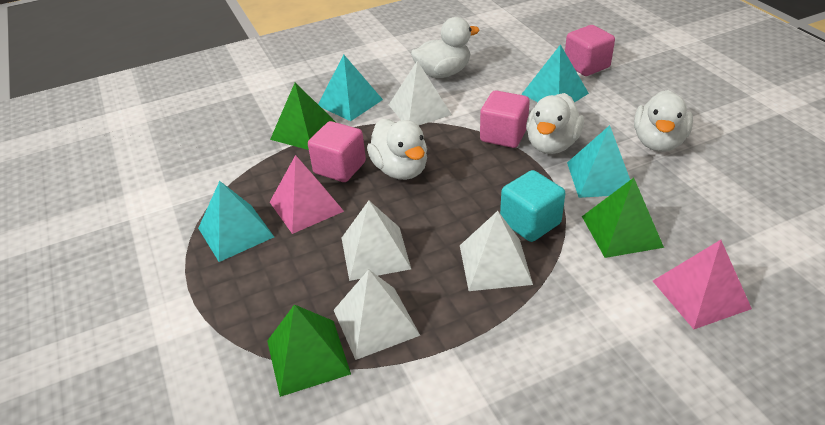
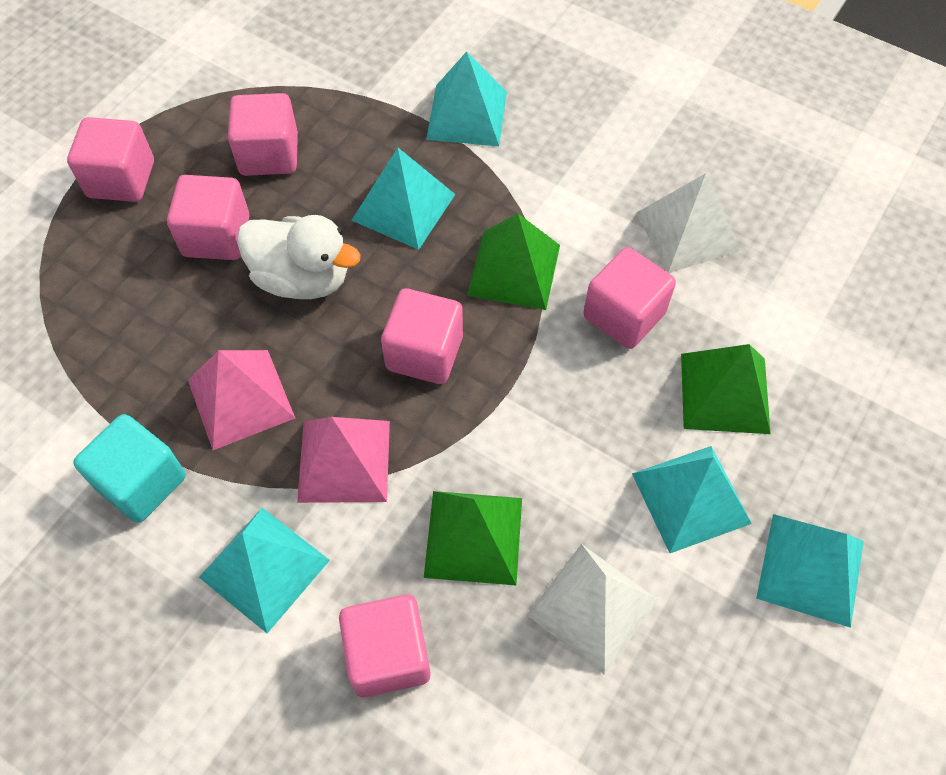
pink cube: 3 -> 6
turquoise pyramid: 4 -> 5
white duck: 4 -> 1
white pyramid: 4 -> 2

